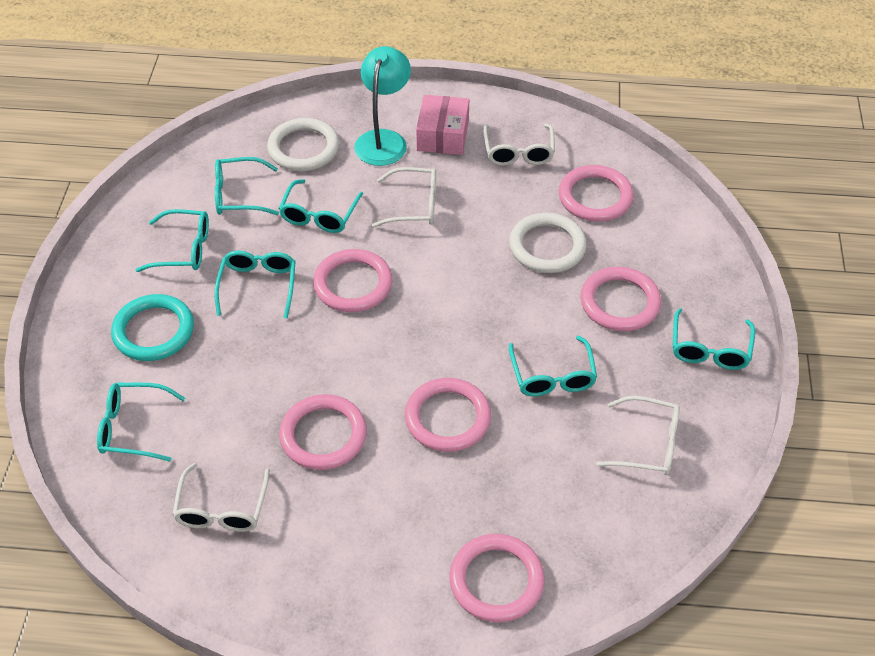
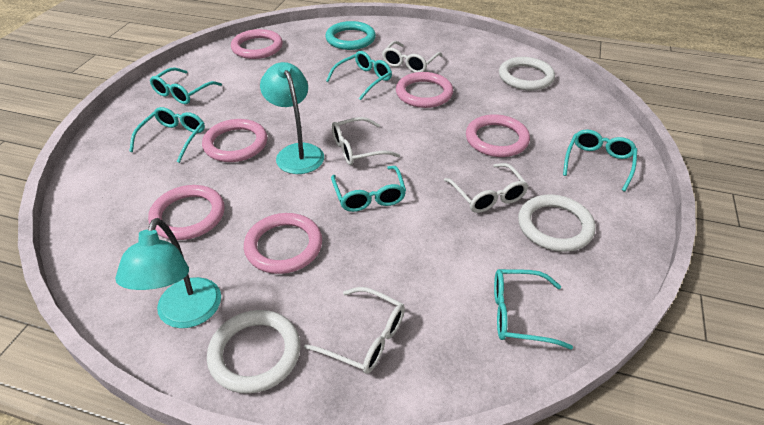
pink box: 1 -> 0
turquoise glasses: 7 -> 6
turquoise lamp: 1 -> 2
white ring: 2 -> 3

